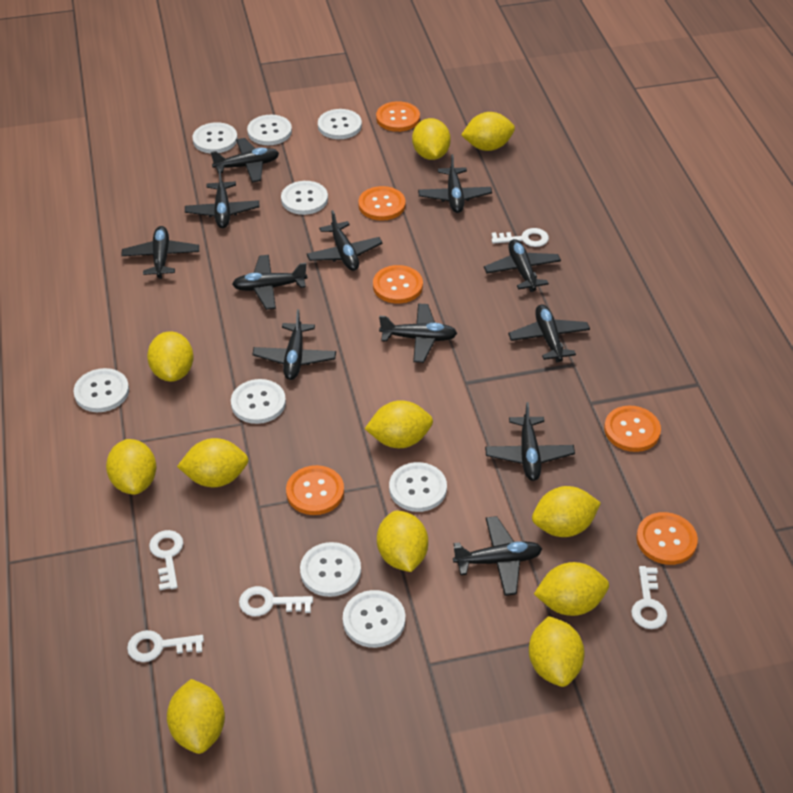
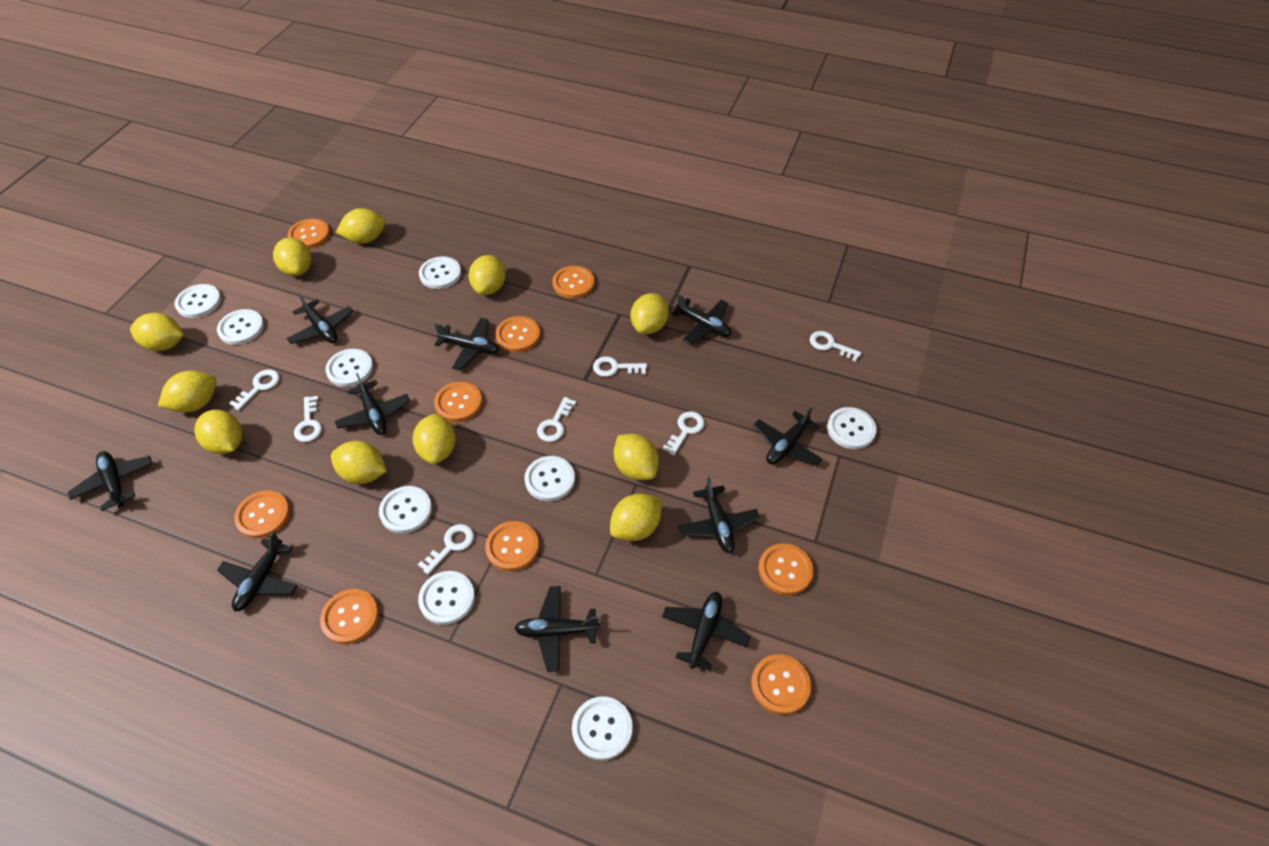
black plane: 12 -> 10
orange button: 6 -> 9
white key: 5 -> 7

